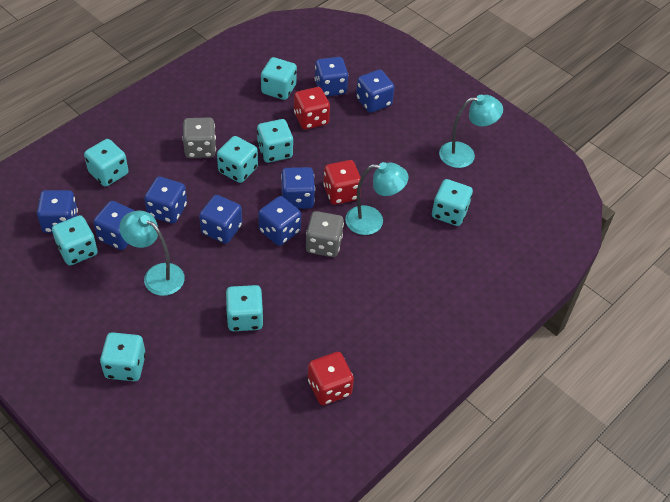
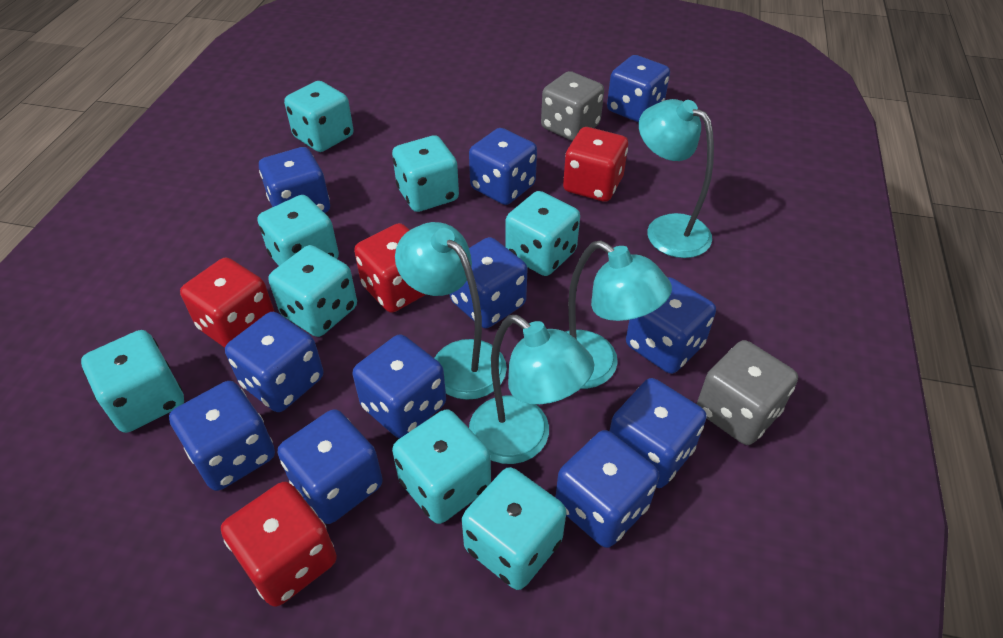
blue dice: 8 -> 11
red dice: 3 -> 4
turquoise lamp: 3 -> 4

